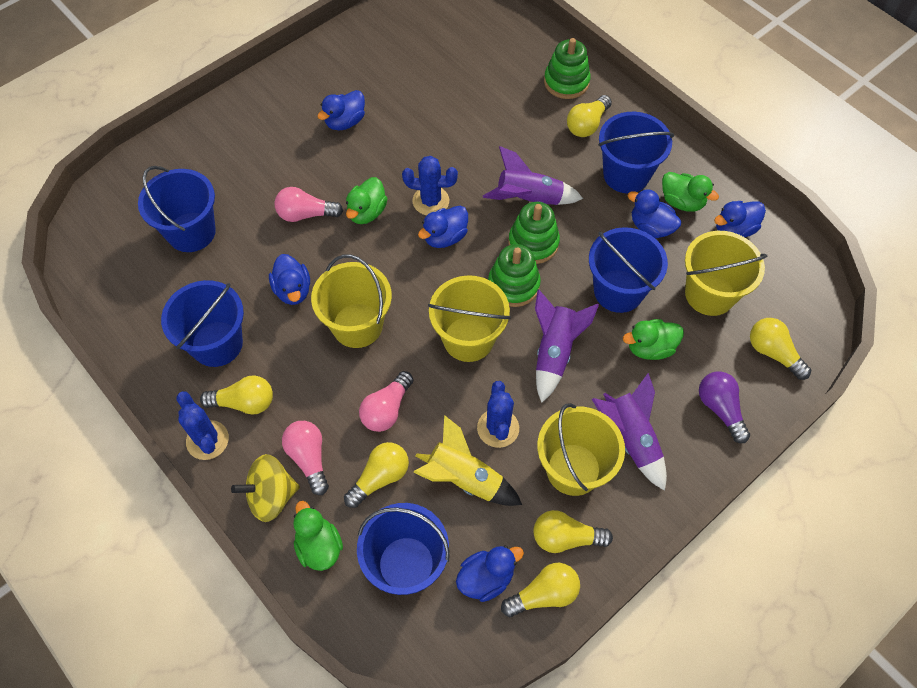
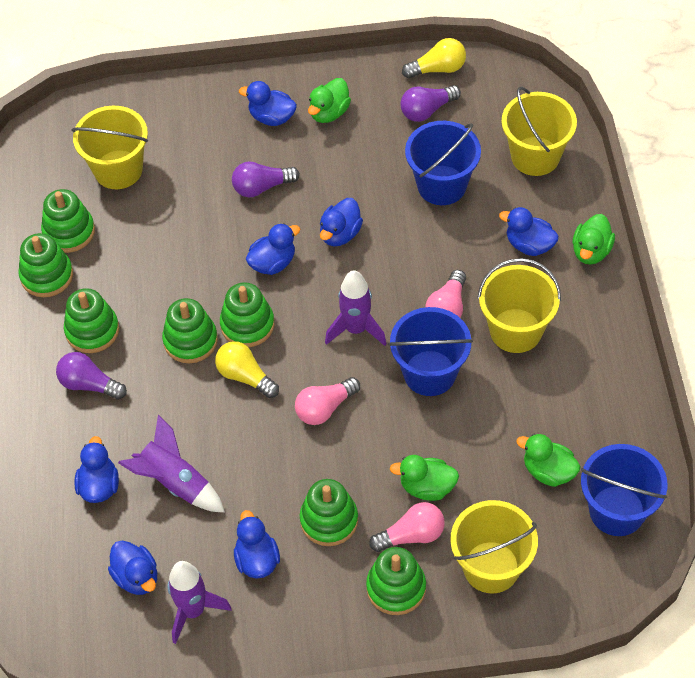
blue bucket: 5 -> 3
blue cactus: 3 -> 0
blue duck: 6 -> 7
green stacking toy: 3 -> 7
purple light bulb: 1 -> 3
yellow light bulb: 6 -> 2
yellow rocket: 1 -> 0
yellow spinning top: 1 -> 0

